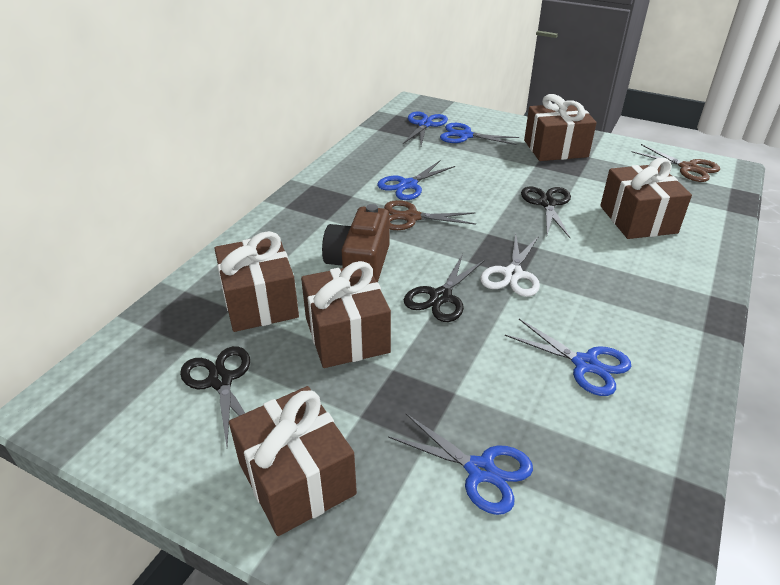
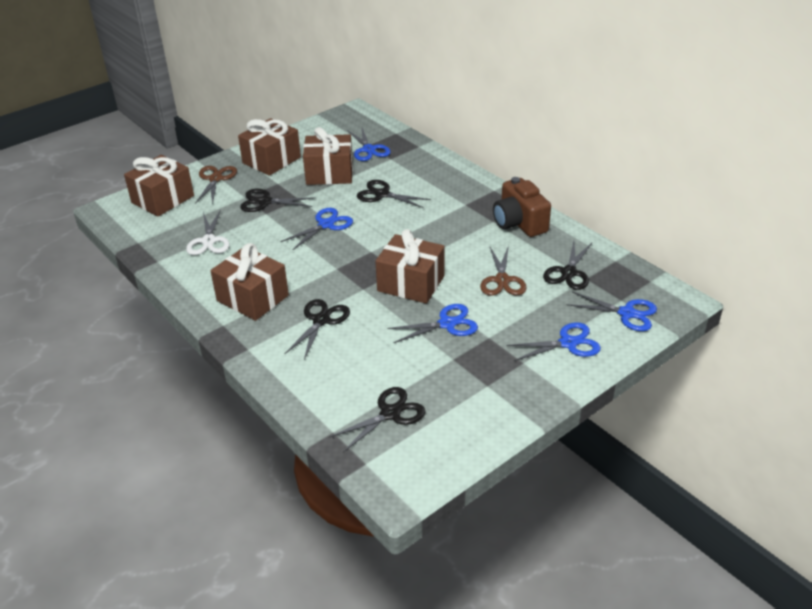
black scissors: 3 -> 5

